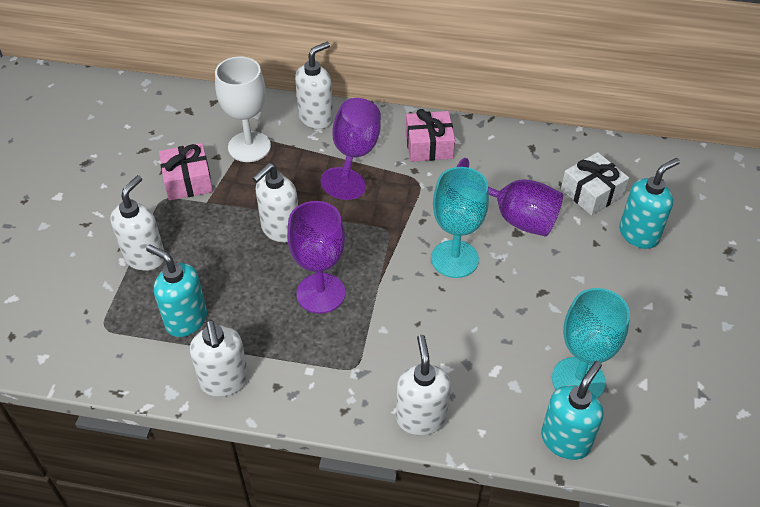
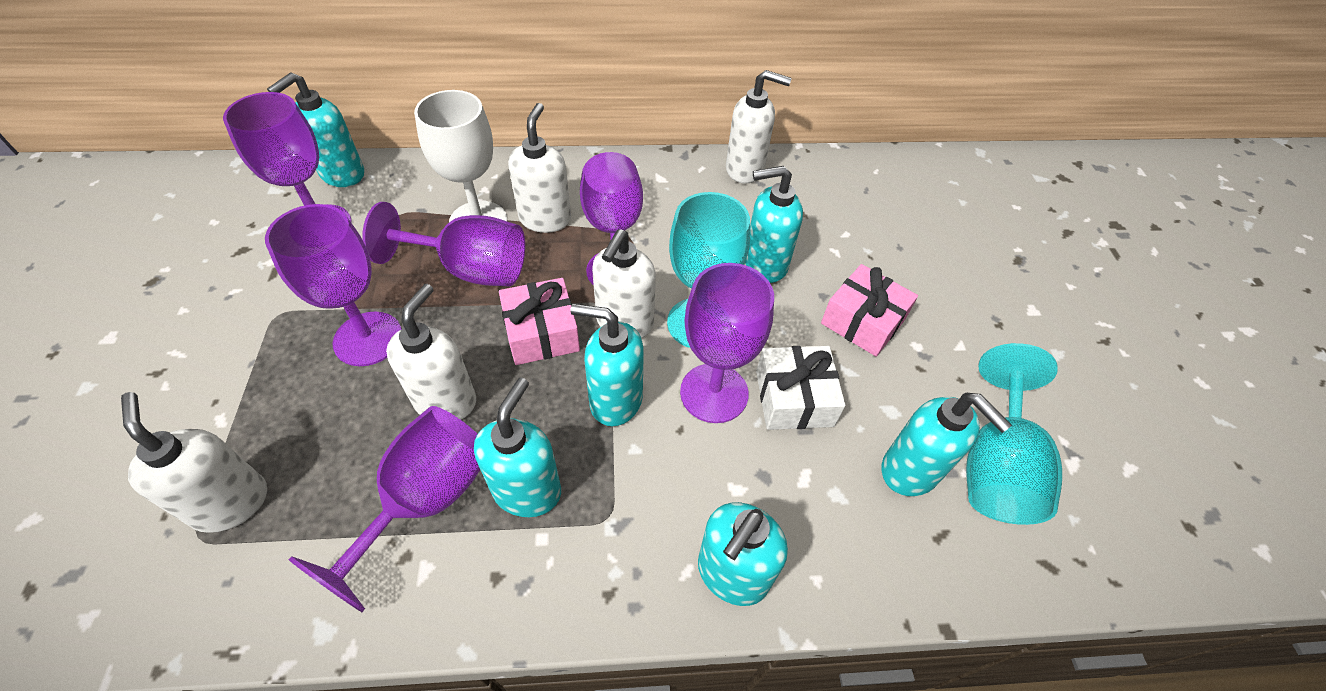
purple goblet: 3 -> 6
turquoise soap dispenser: 3 -> 6

